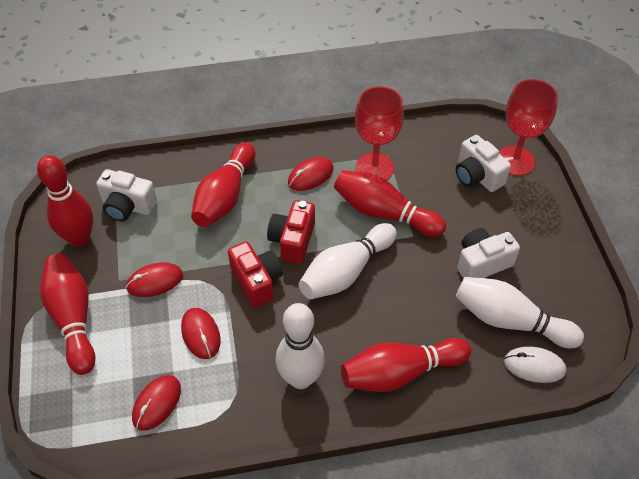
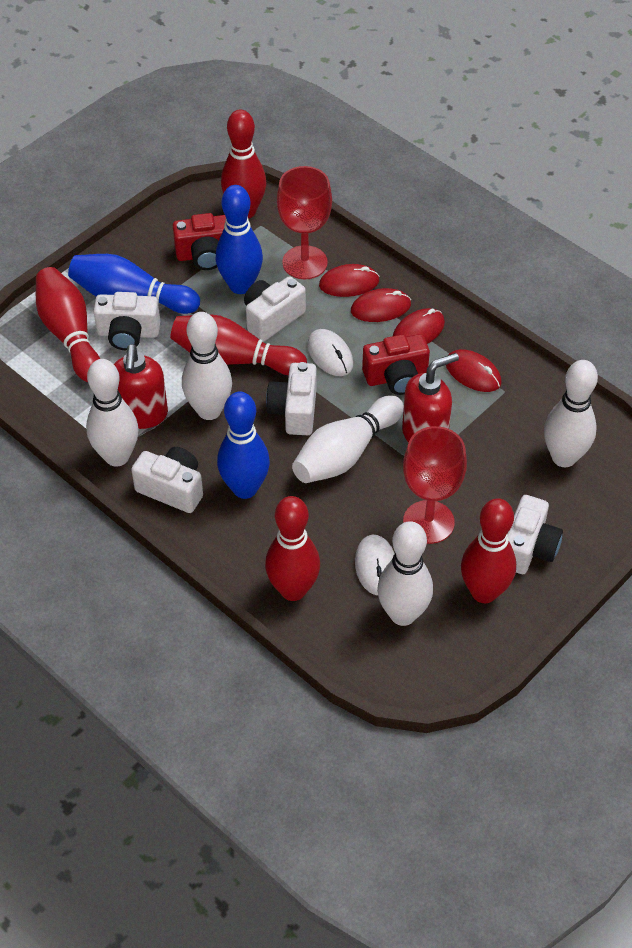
blue bowling pin: 0 -> 3
red soap dispenser: 0 -> 2
white bowling pin: 3 -> 5
white camera: 3 -> 5
white mouse: 1 -> 2

